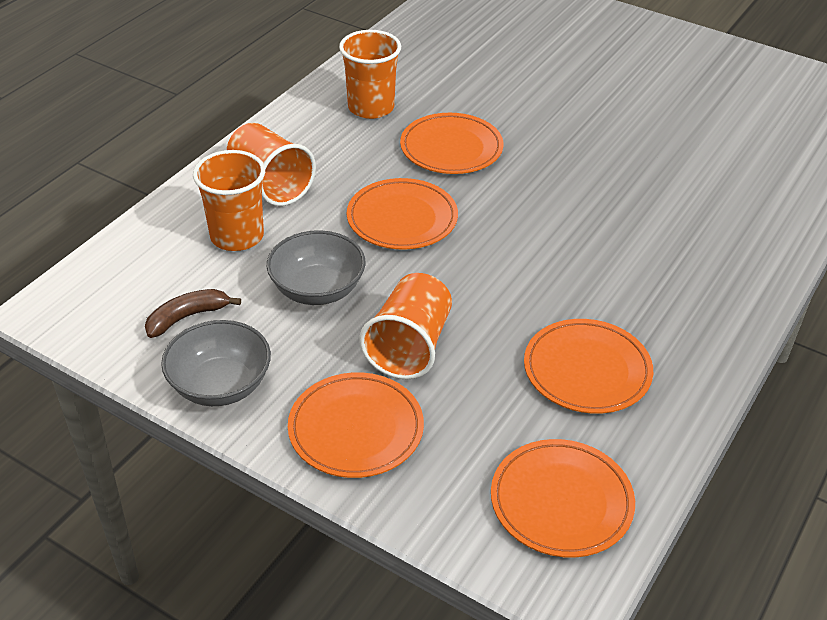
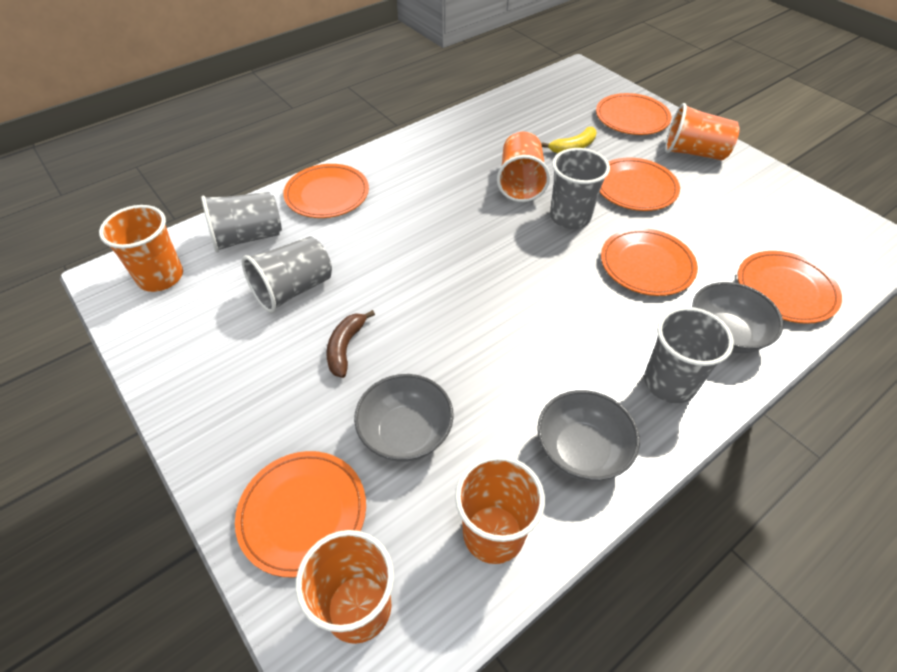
grey bowl: 2 -> 3
grey cup: 0 -> 4
orange cup: 4 -> 5
orange plate: 5 -> 6
yellow banana: 0 -> 1

